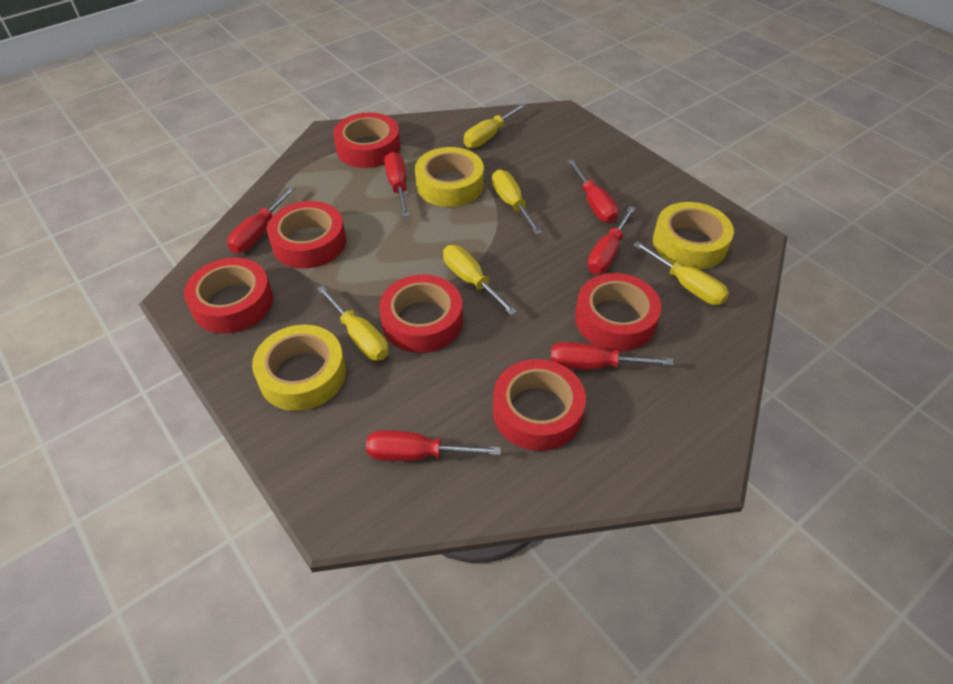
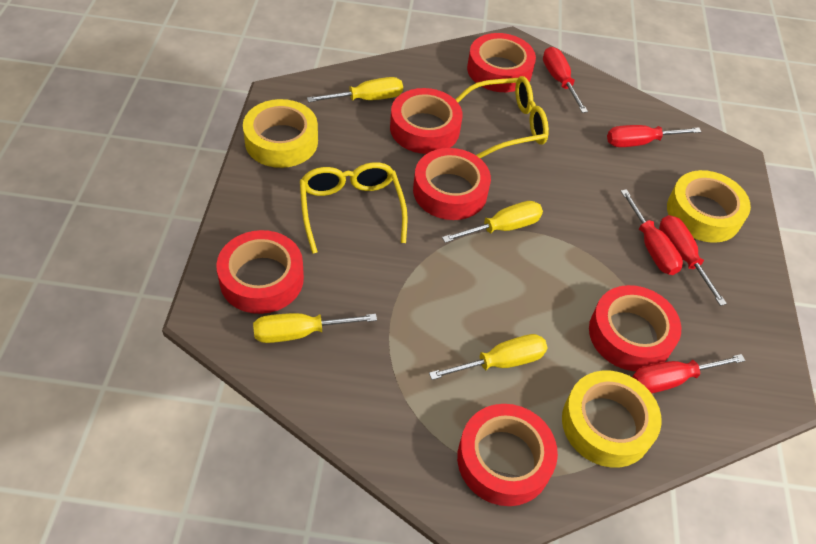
red screwdriver: 6 -> 5
yellow glasses: 0 -> 2
yellow screwdriver: 5 -> 4

